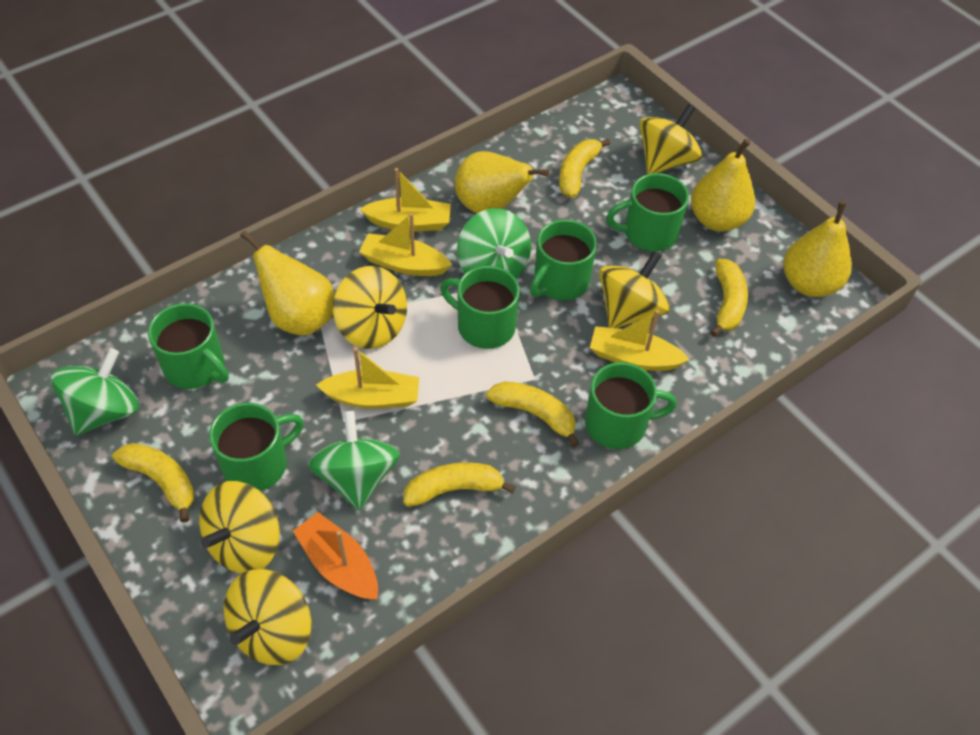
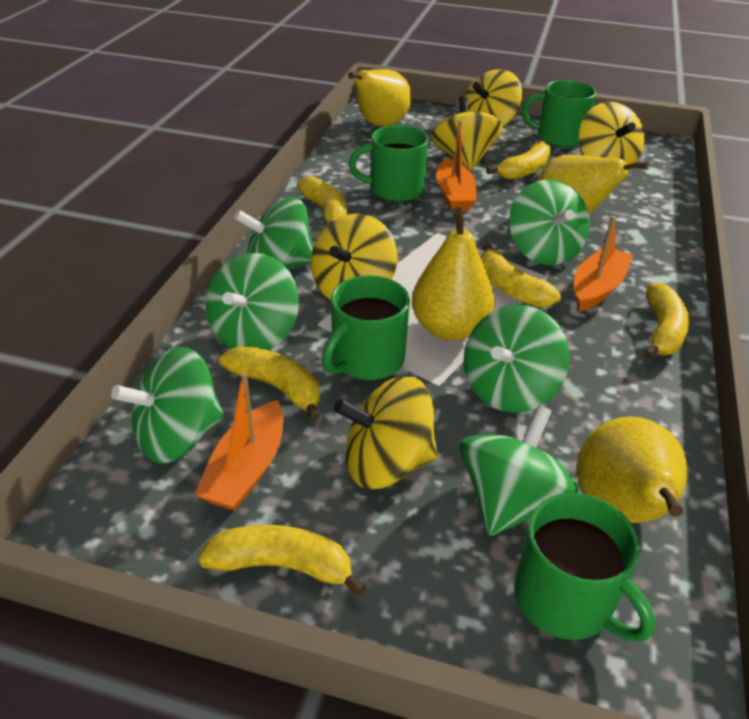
green mug: 6 -> 4
green spinning top: 3 -> 6
orange boat: 1 -> 3
yellow banana: 5 -> 6
yellow boat: 4 -> 0

